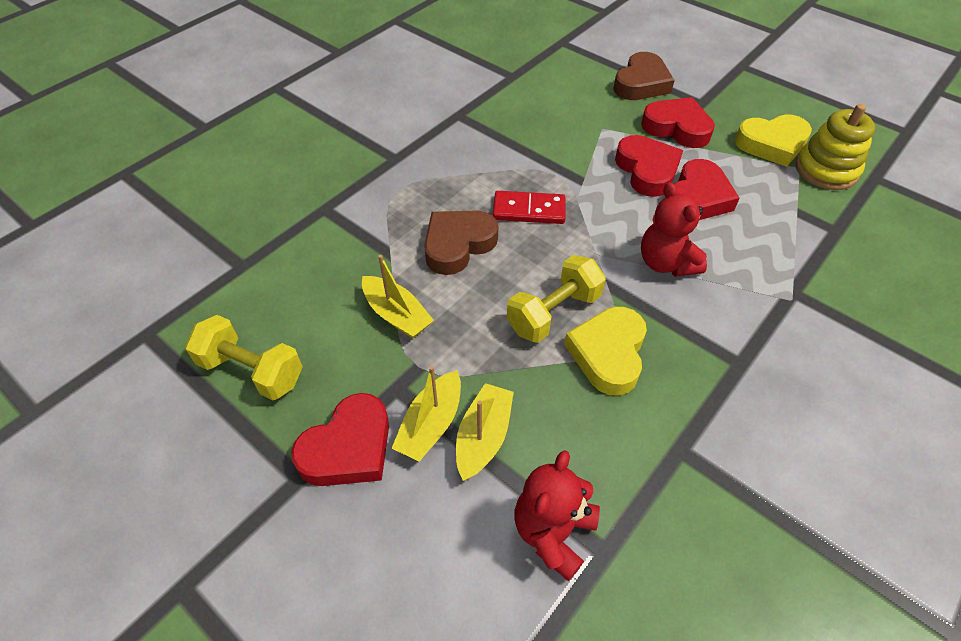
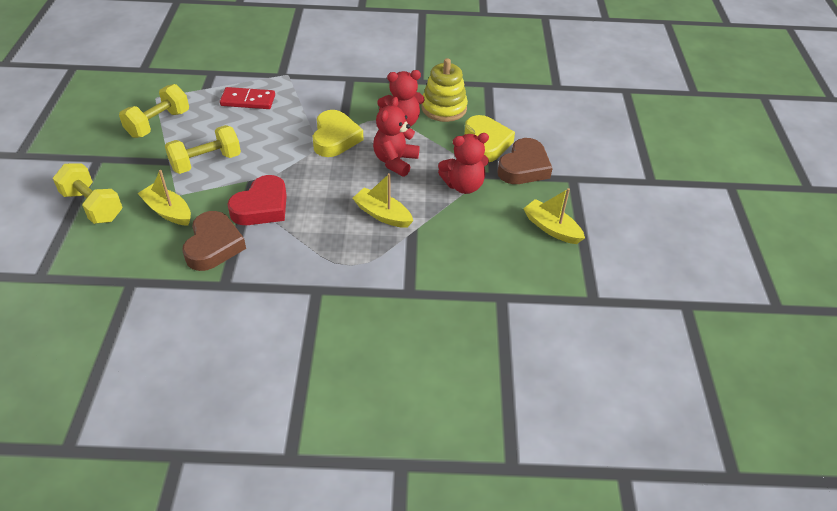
red heart: 4 -> 1
red teddy bear: 2 -> 3
yellow dumbbell: 2 -> 3

